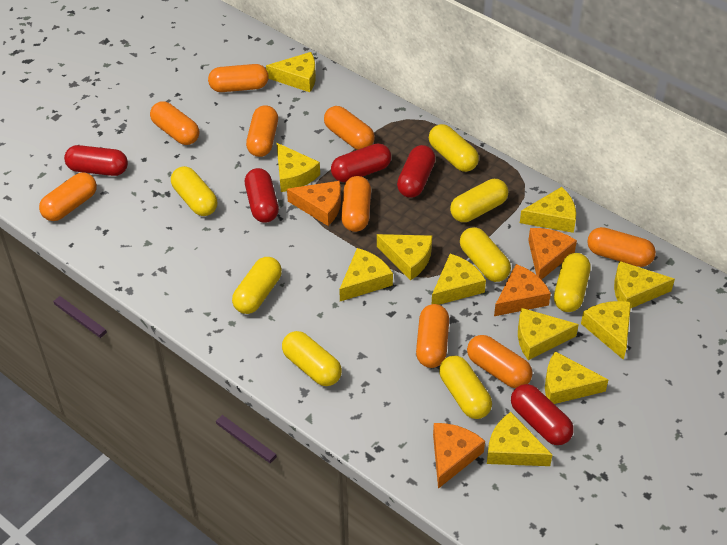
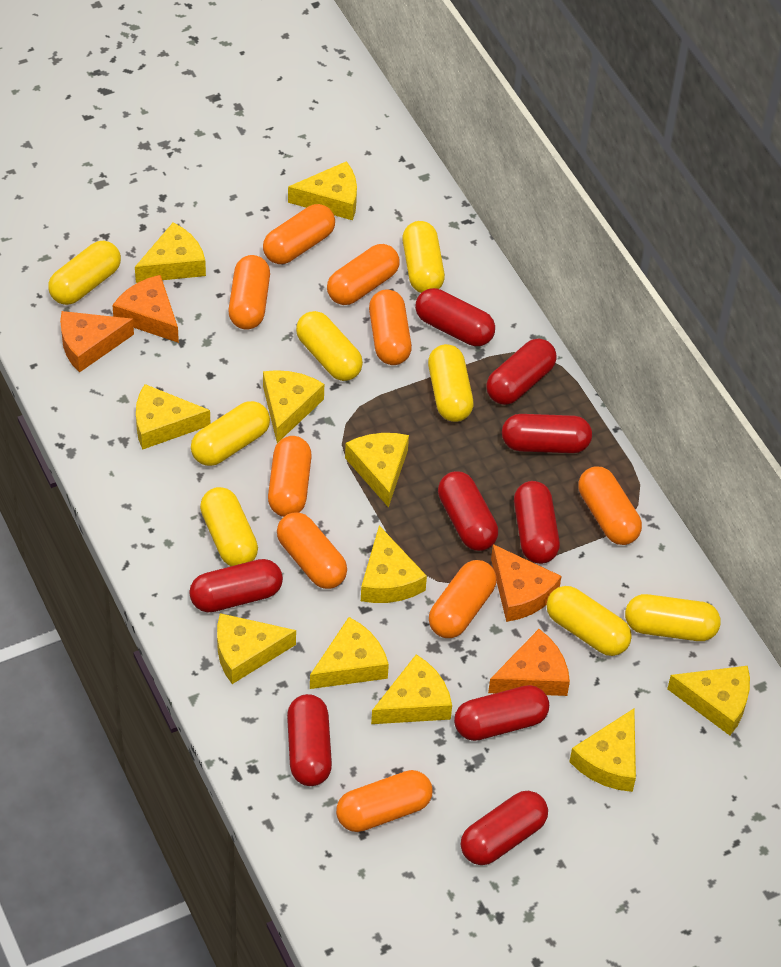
red capsule: 5 -> 9

